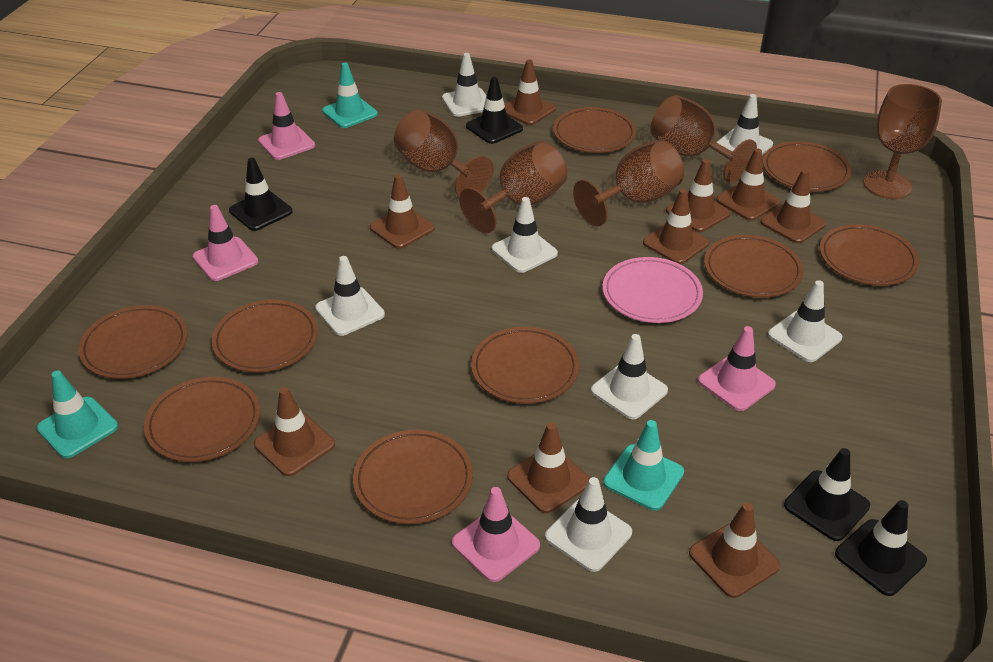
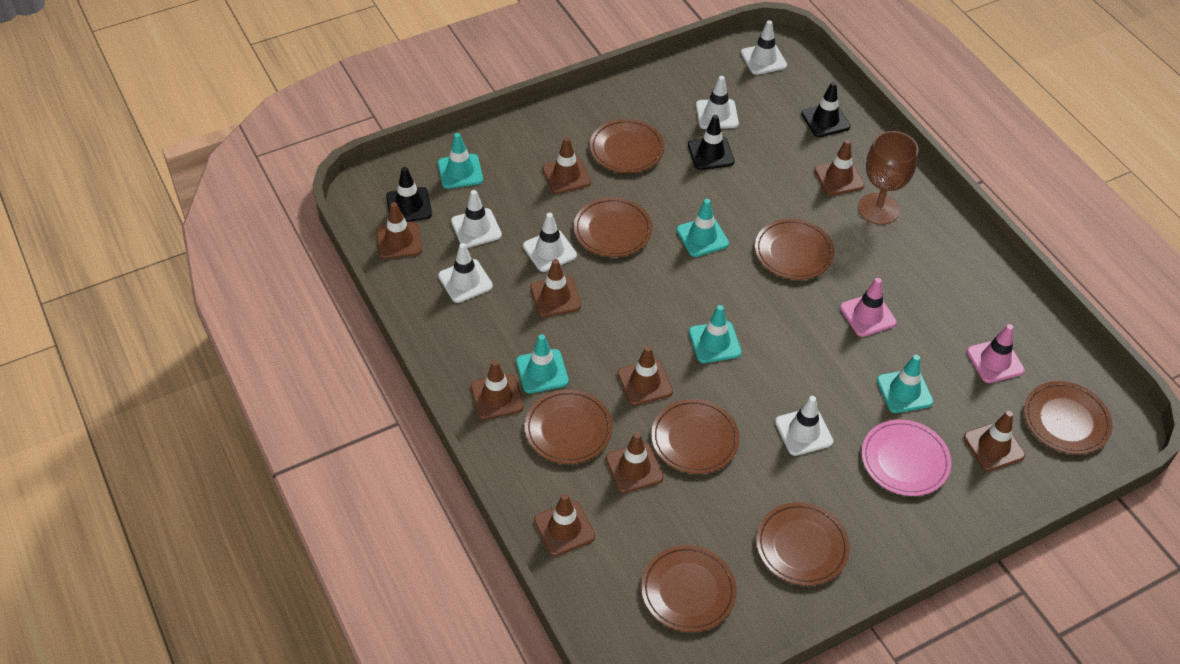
black traffic cone: 4 -> 3
brown goblet: 5 -> 1
brown plate: 9 -> 8
pink traffic cone: 4 -> 2
turquoise traffic cone: 3 -> 5
white traffic cone: 7 -> 6

